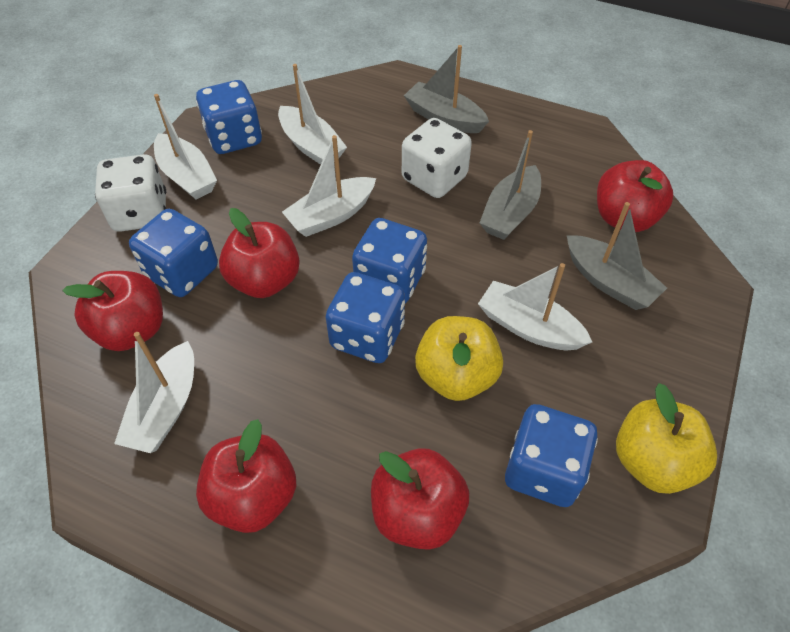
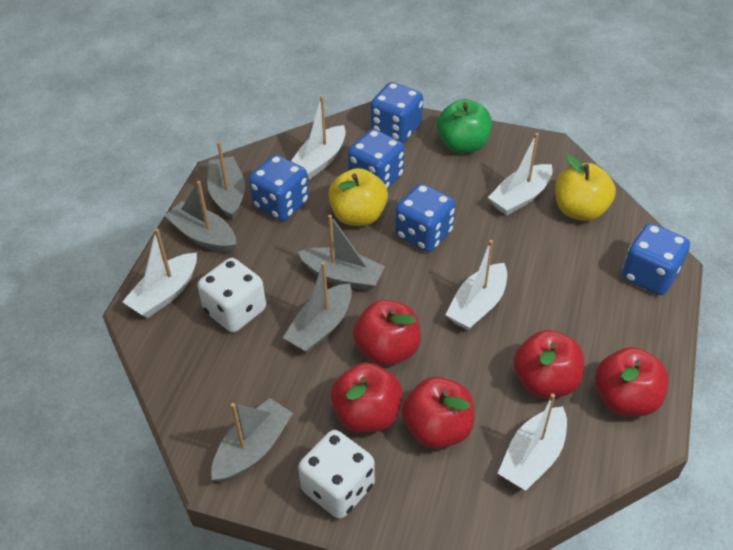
green apple: 0 -> 1
grey boat: 3 -> 5

